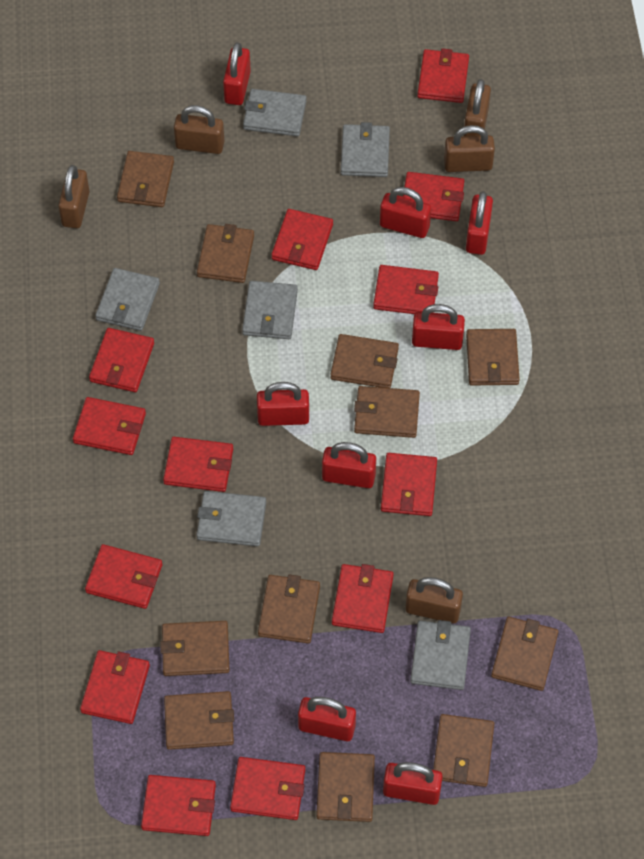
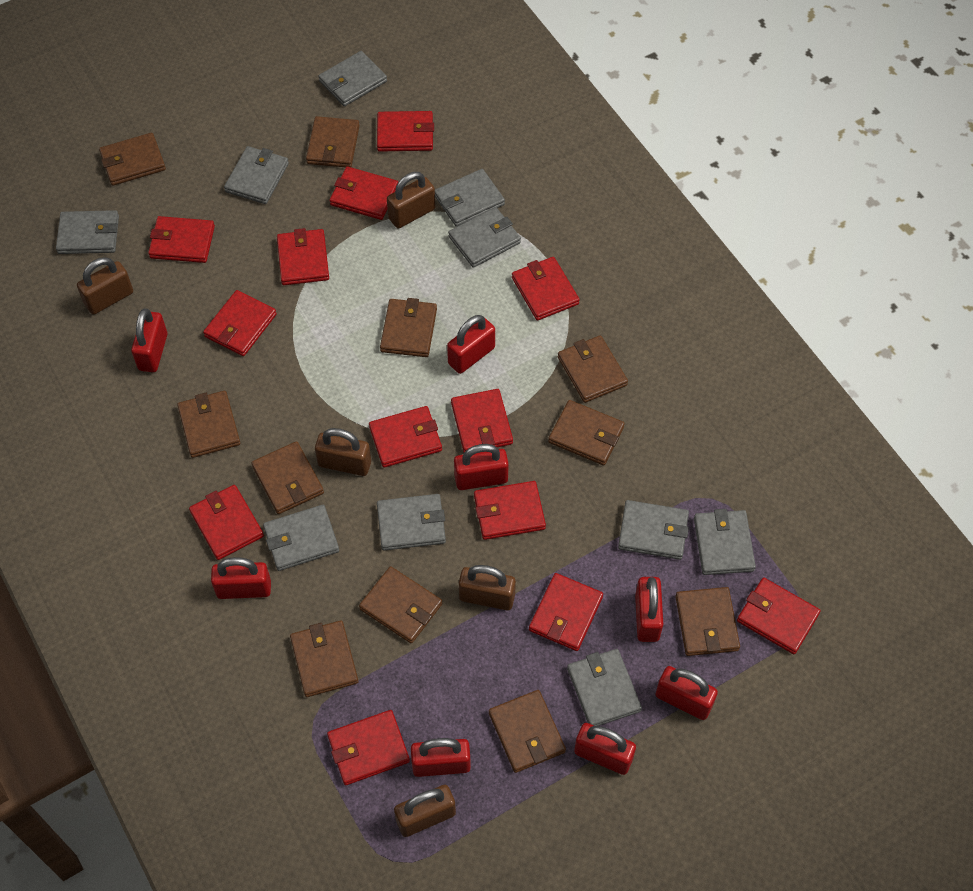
grey wallet: 6 -> 10

